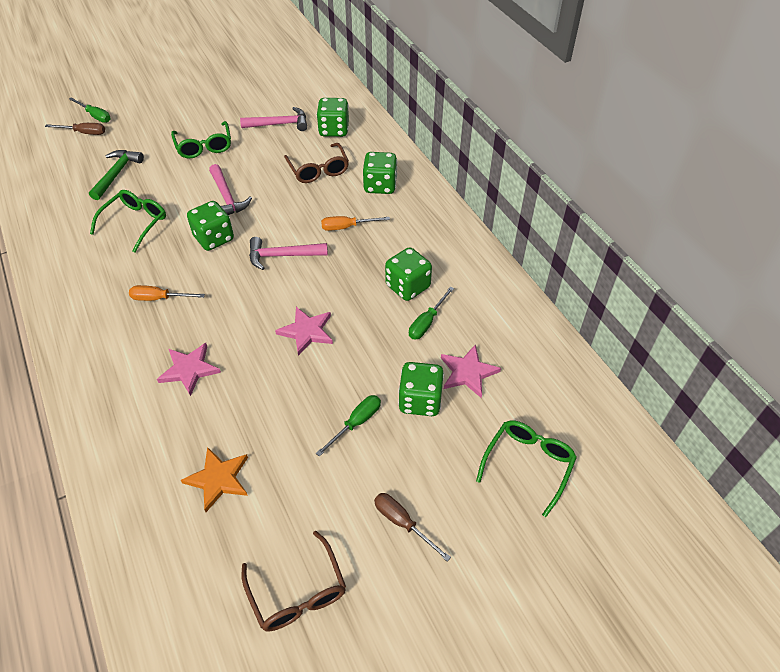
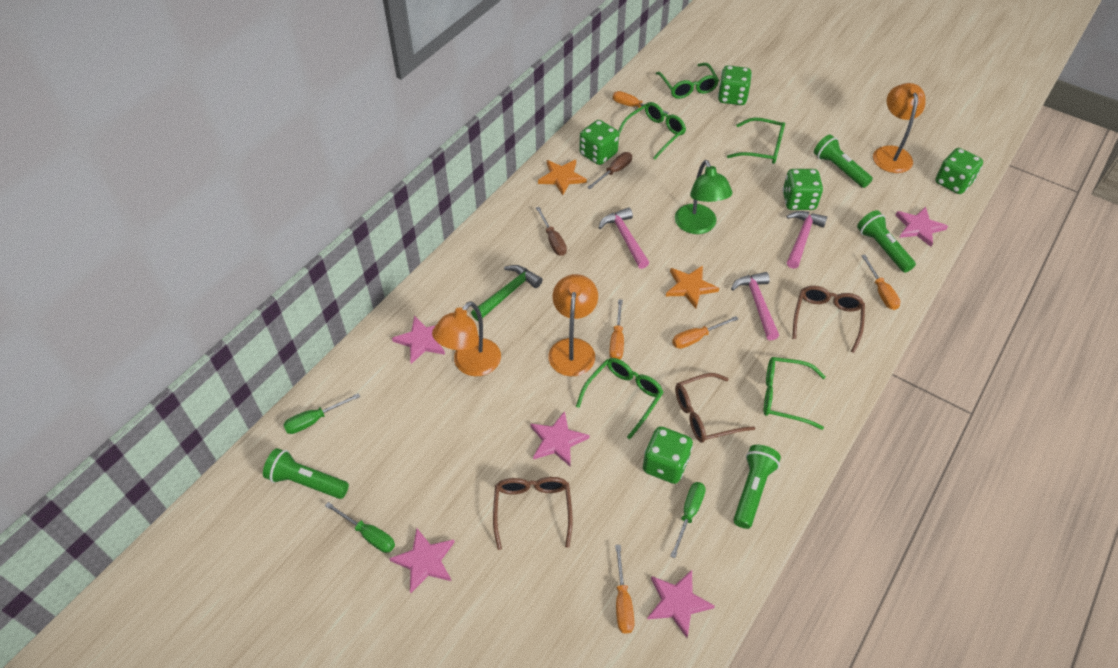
brown glasses: 2 -> 3
green flashlight: 0 -> 4
green glasses: 3 -> 5
green lamp: 0 -> 1
orange lamp: 0 -> 3
orange screwdriver: 2 -> 5
orange star: 1 -> 2
pink star: 3 -> 5

